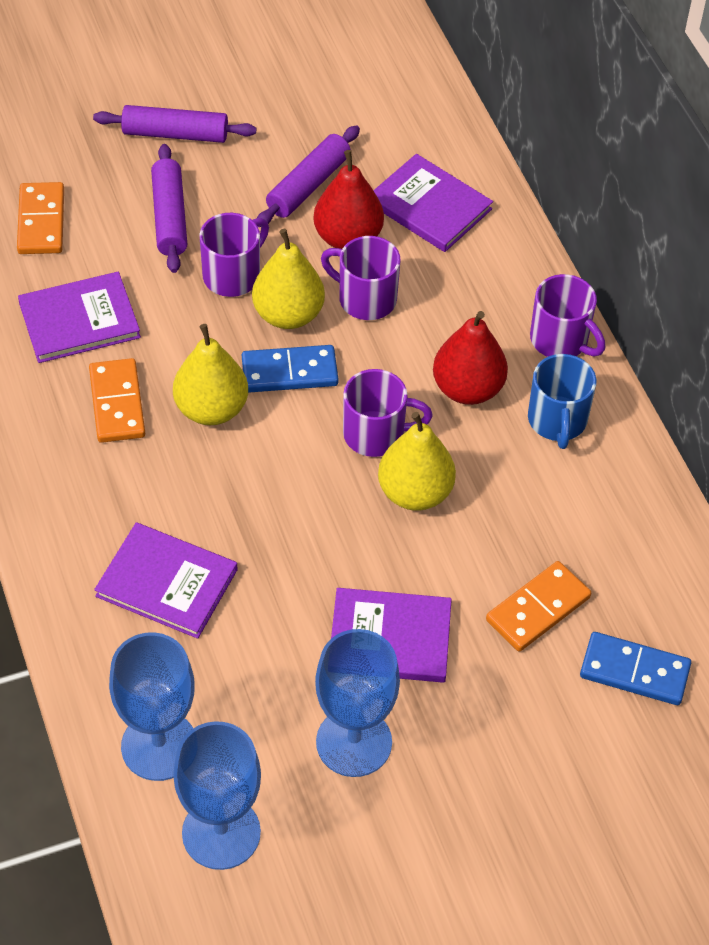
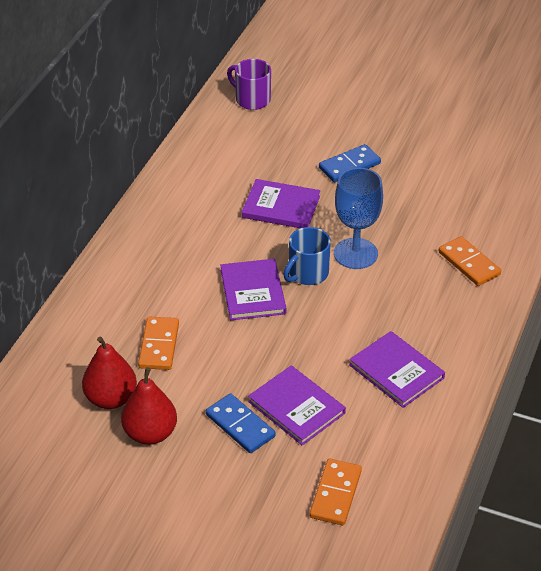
blue goblet: 3 -> 1
purple mug: 4 -> 1
purple rolling pin: 3 -> 0
yellow pear: 3 -> 0

